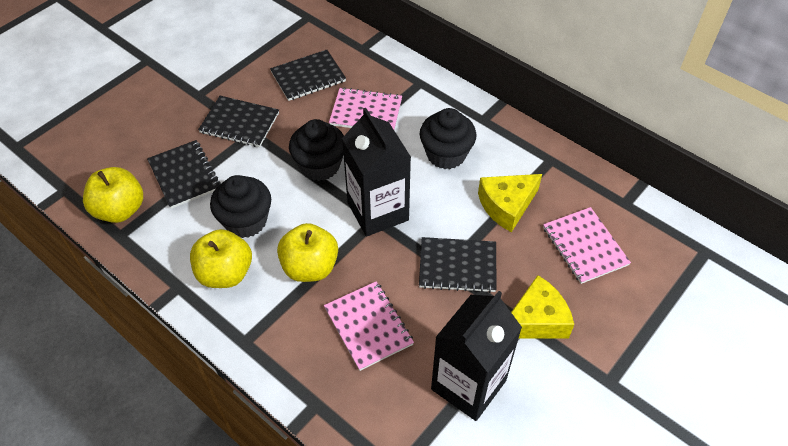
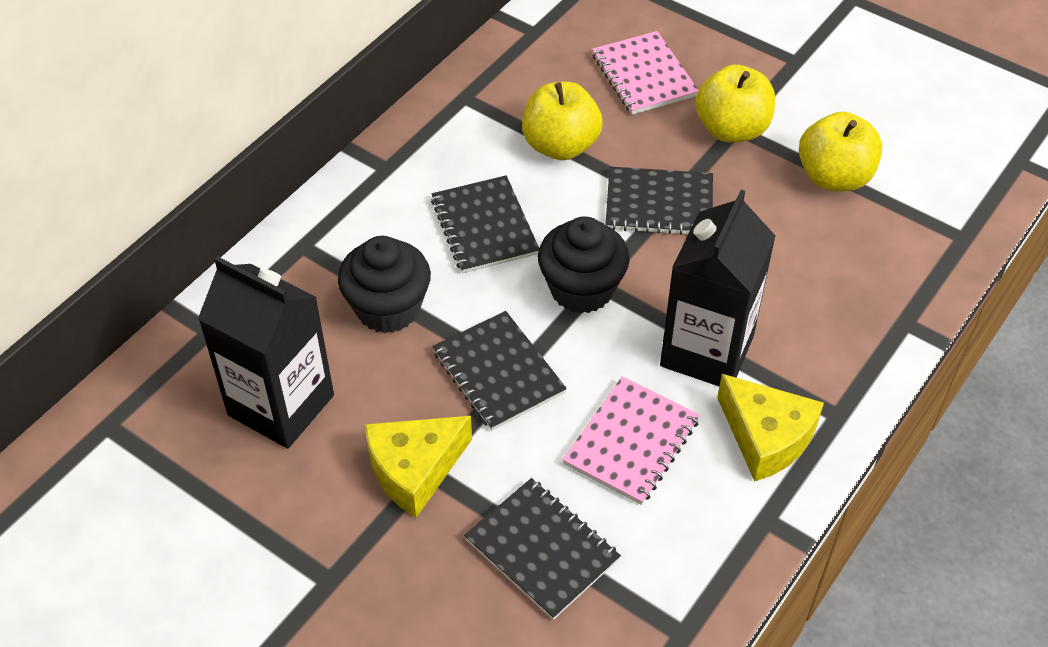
black cupcake: 3 -> 2
pink notebook: 3 -> 2

